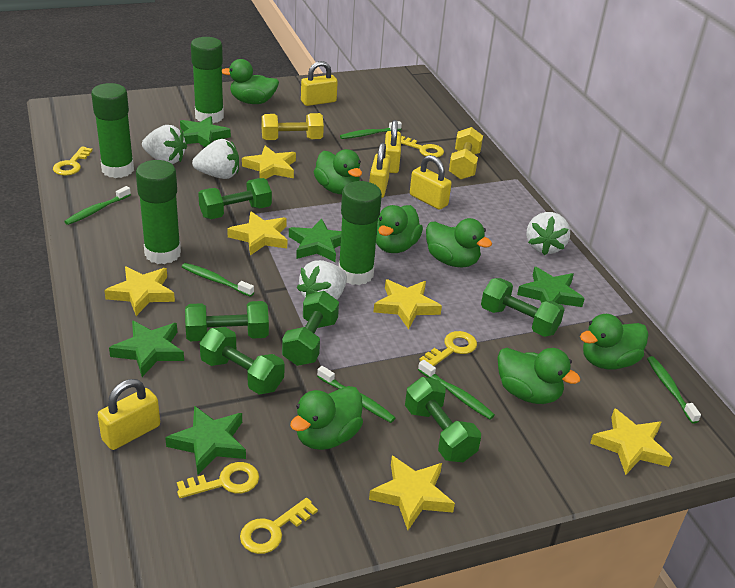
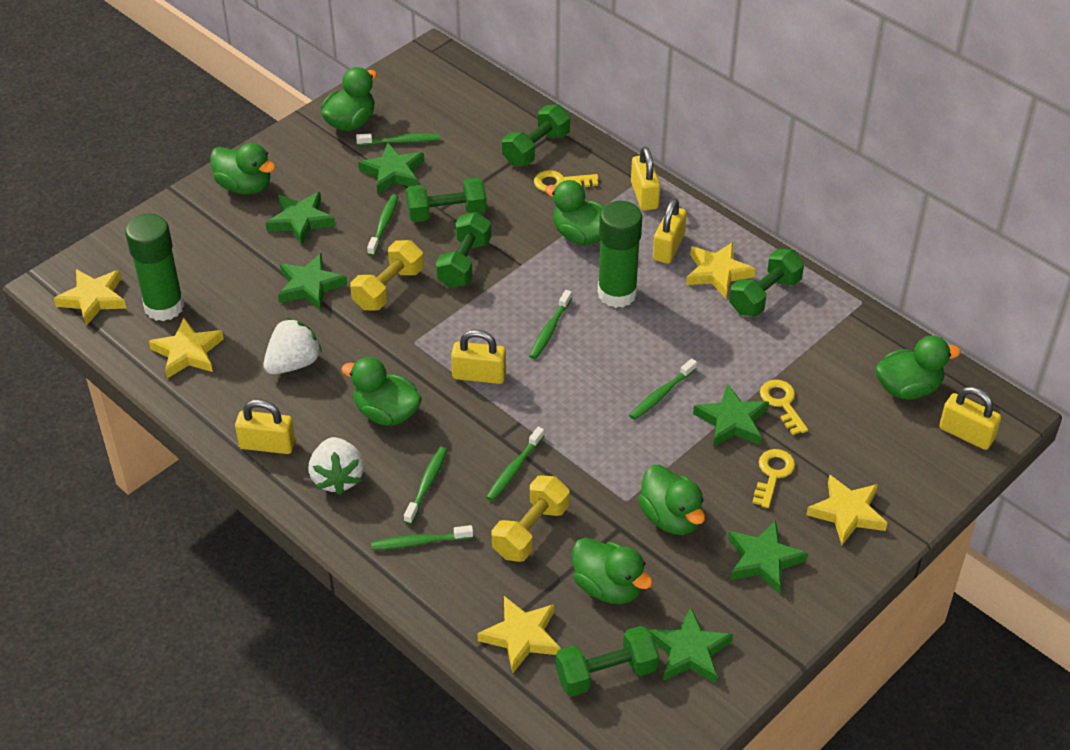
green dumbbell: 6 -> 5
green glue stick: 4 -> 2
green star: 5 -> 6
green toothbrush: 6 -> 7
white strawberry: 4 -> 2
yellow key: 5 -> 3
yellow star: 6 -> 5

